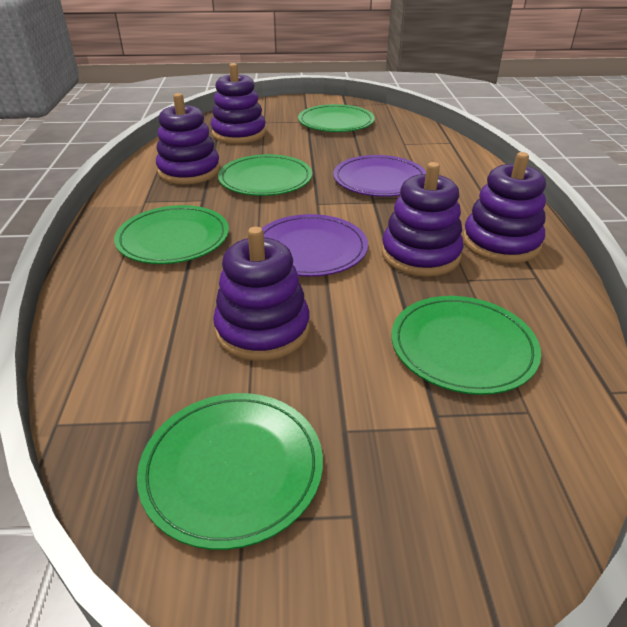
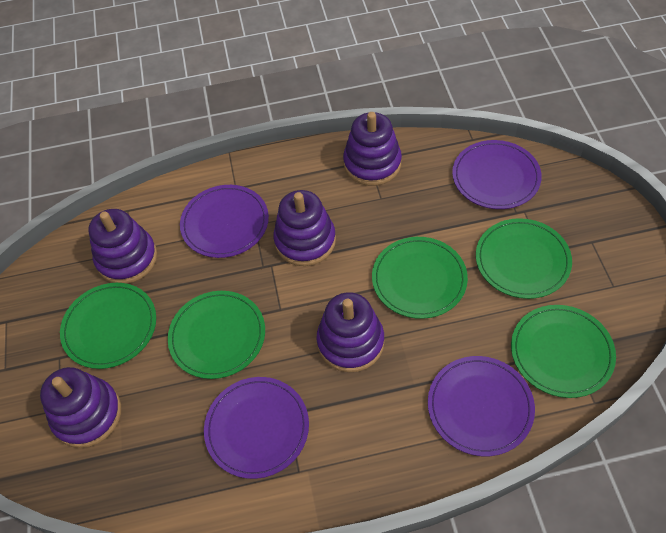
purple plate: 2 -> 4

